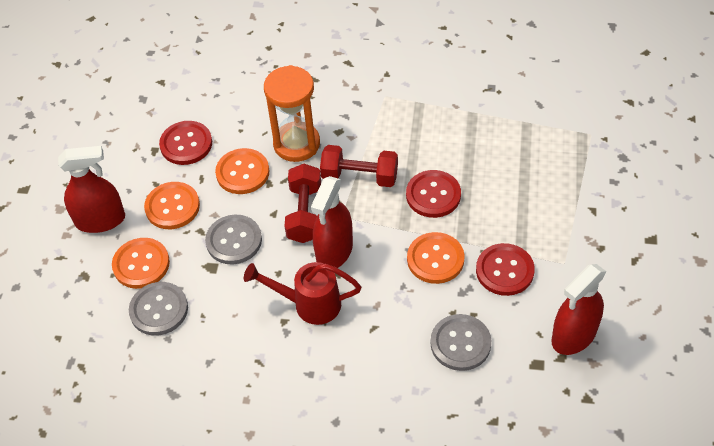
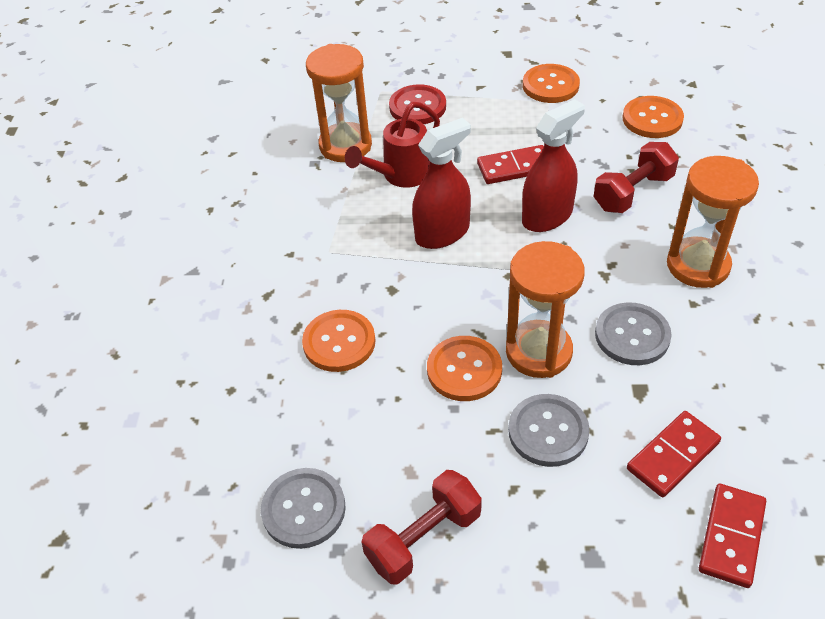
orange hourglass: 1 -> 3
red button: 3 -> 1
red domino: 0 -> 3
red spray bottle: 3 -> 2

